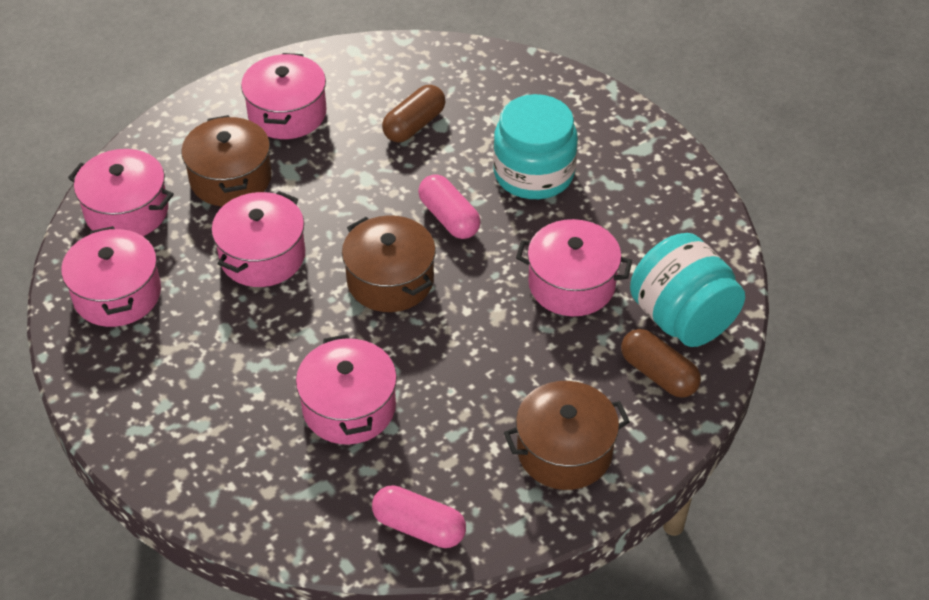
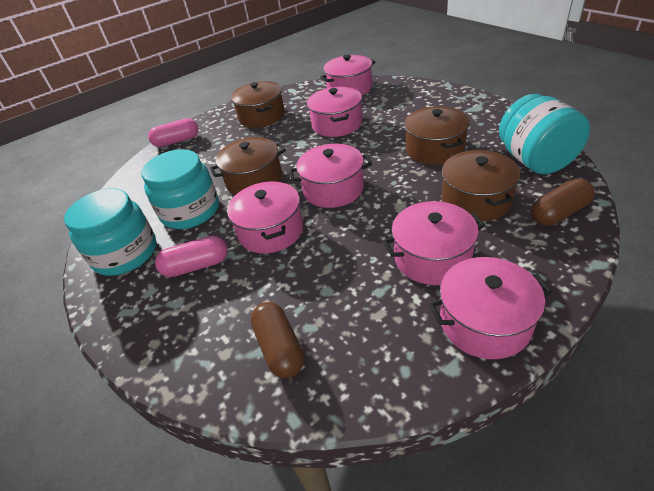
brown pot: 3 -> 4
turquoise jar: 2 -> 3

